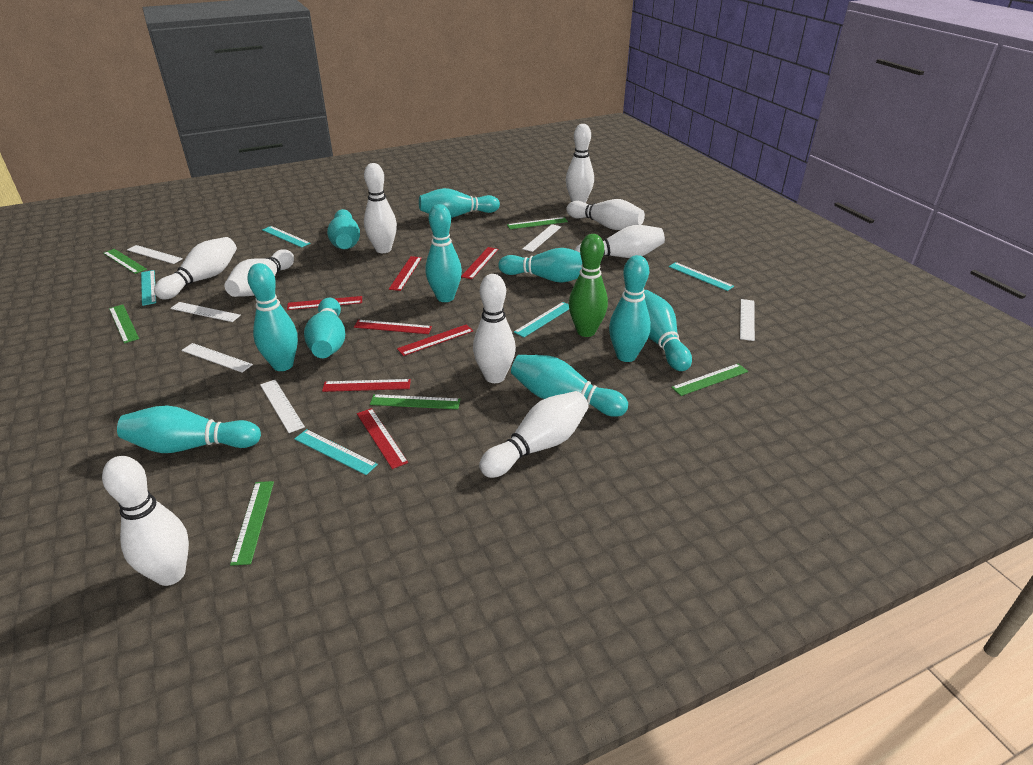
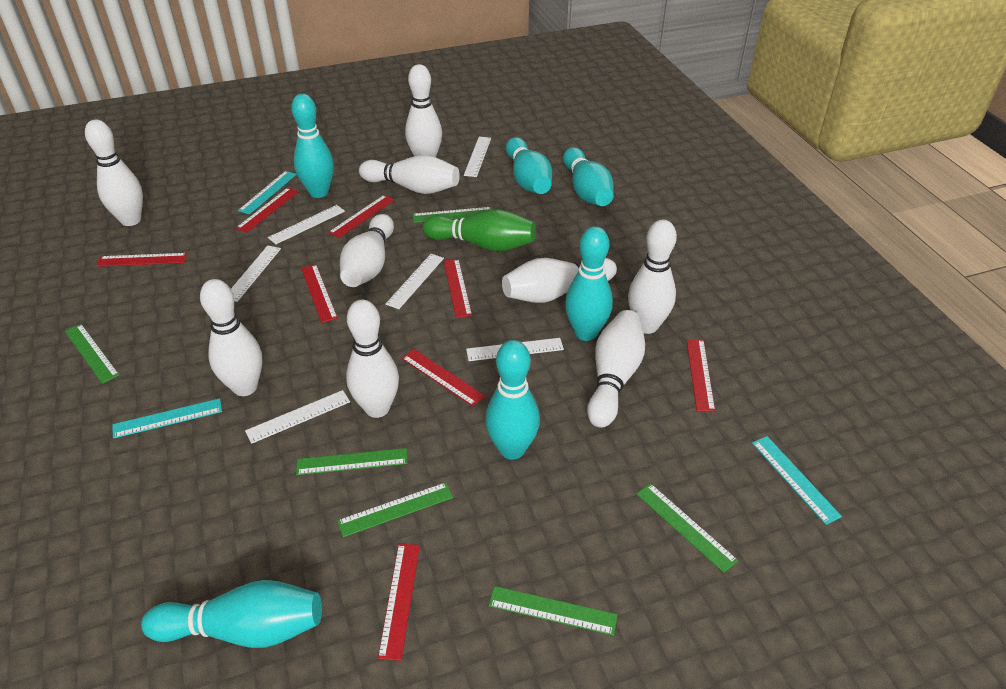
red ruler: 7 -> 8
turquoise bowling pin: 10 -> 6
turquoise ruler: 5 -> 3

